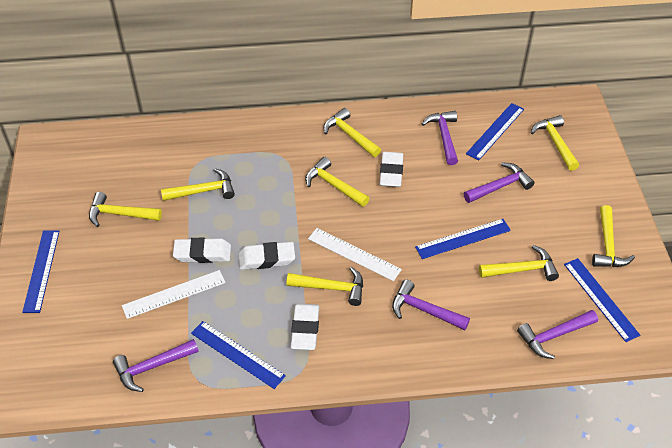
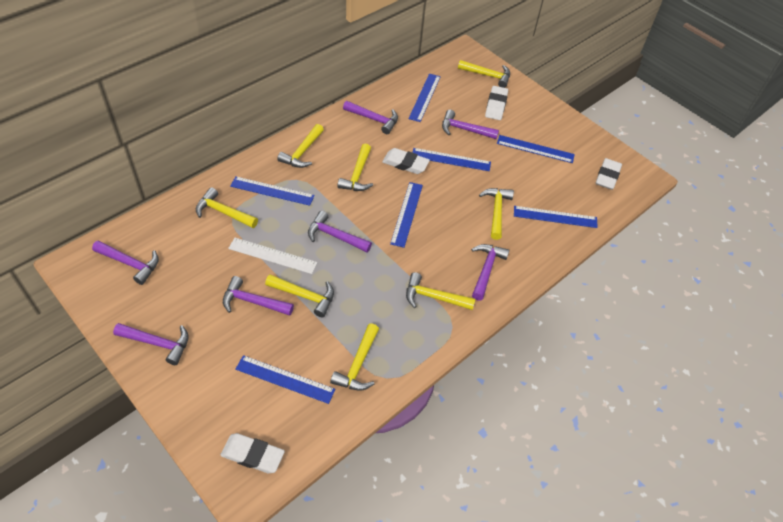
blue ruler: 5 -> 7
purple hammer: 5 -> 7
white ruler: 2 -> 1

